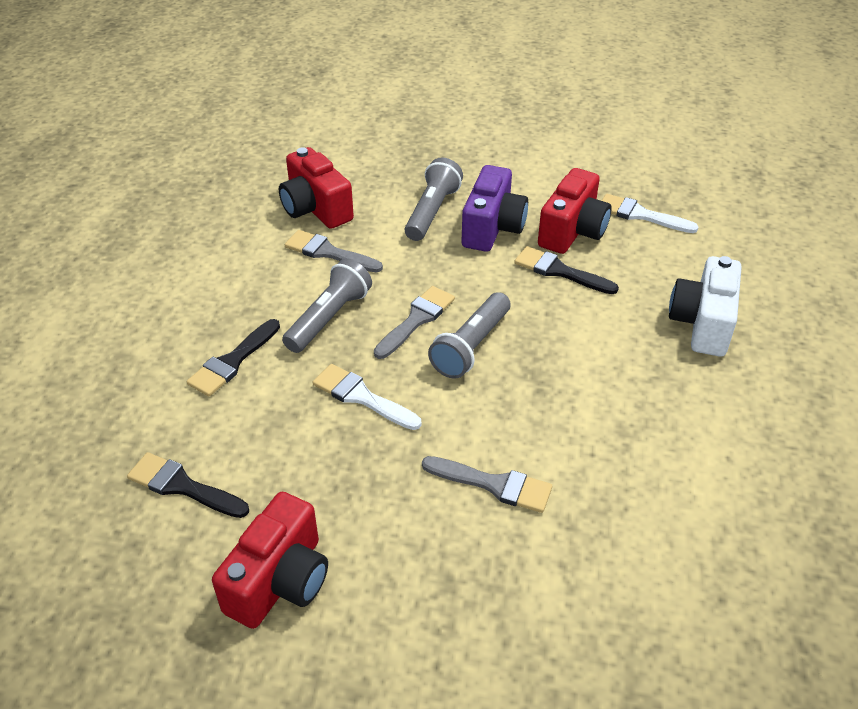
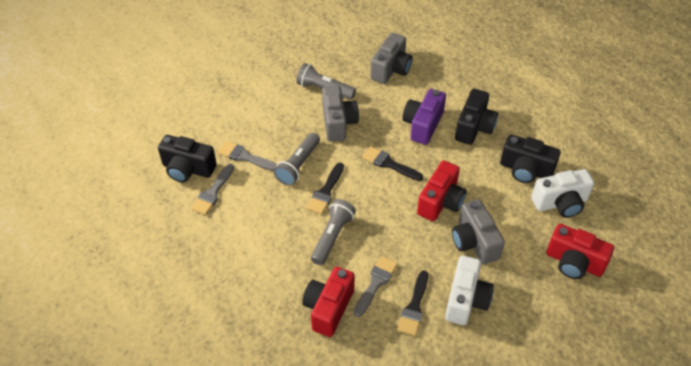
black camera: 0 -> 3
grey camera: 0 -> 3
white brush: 2 -> 0
white camera: 1 -> 2

